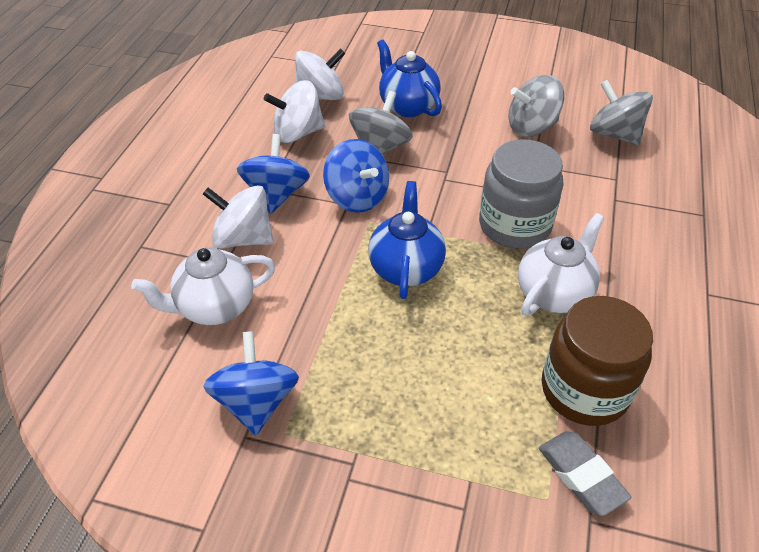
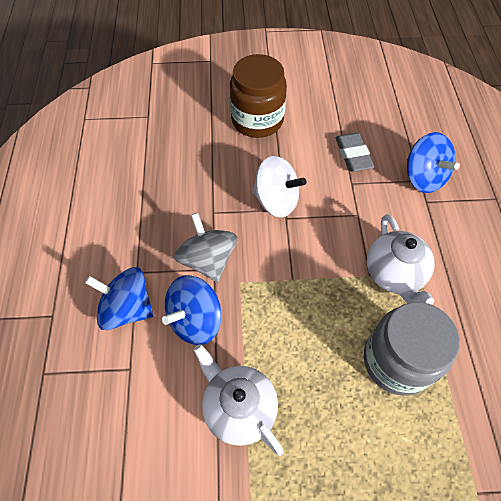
blue teapot: 2 -> 0
grey spinning top: 3 -> 1
white spinning top: 3 -> 1

